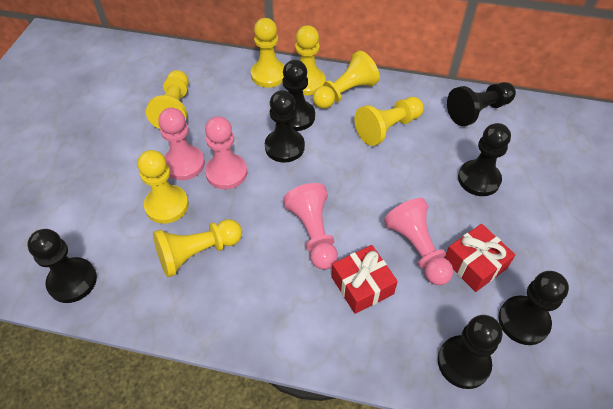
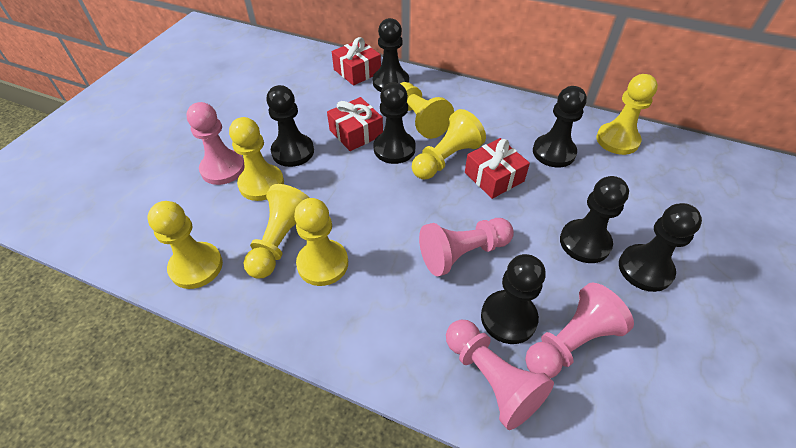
red gift: 2 -> 3

